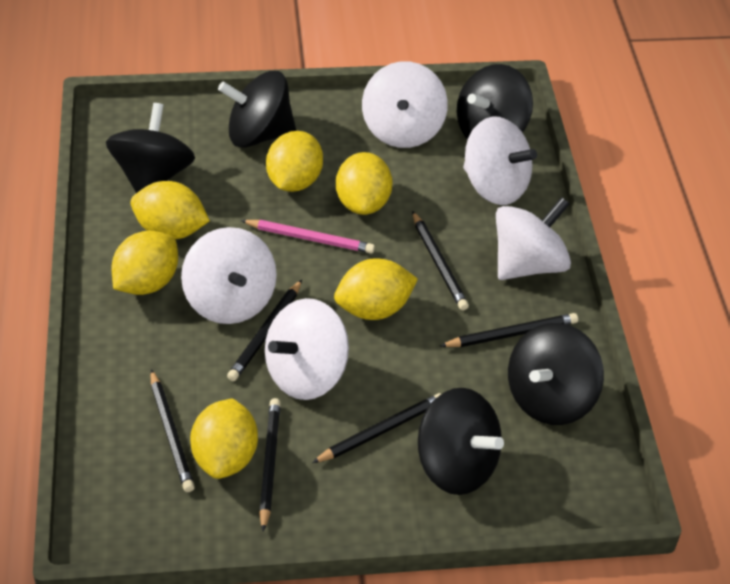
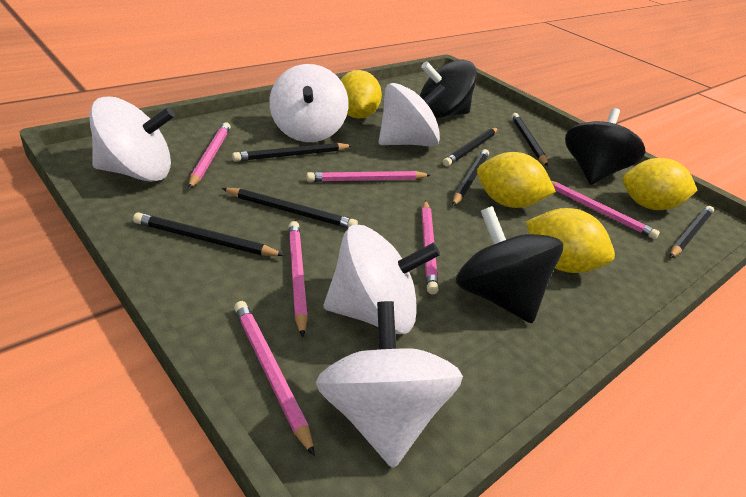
black pencil: 6 -> 7
black spinning top: 5 -> 3
pink pencil: 1 -> 6
yellow lemon: 6 -> 4

